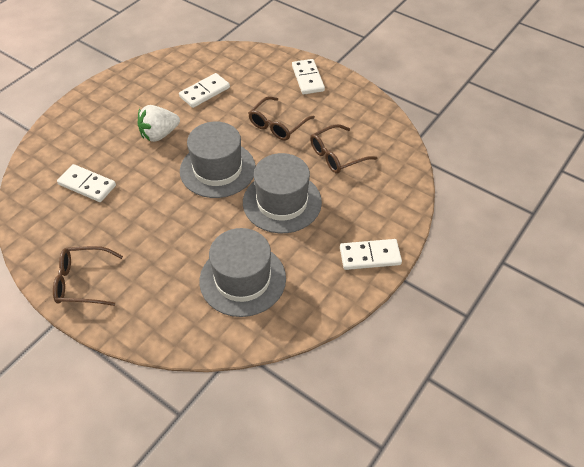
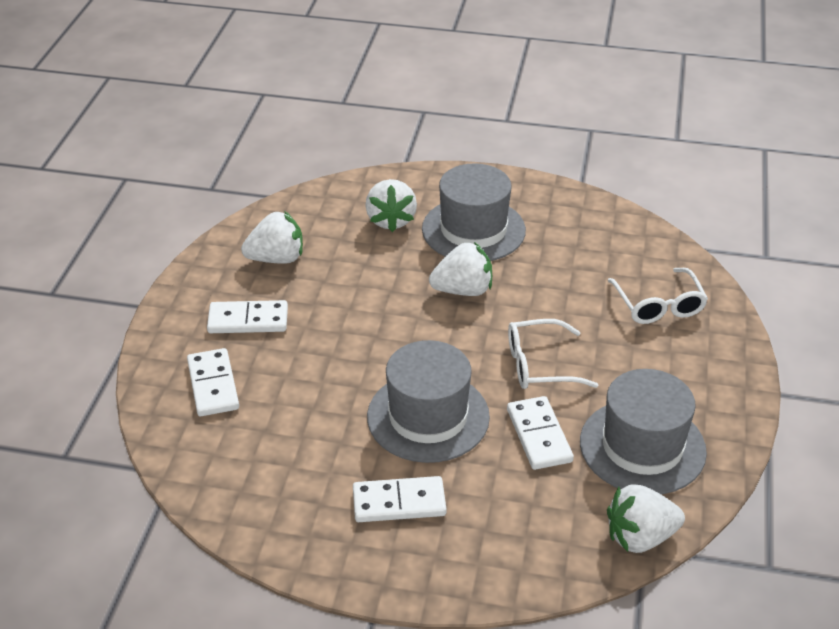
brown glasses: 3 -> 0
white glasses: 0 -> 2
white strawberry: 1 -> 4

